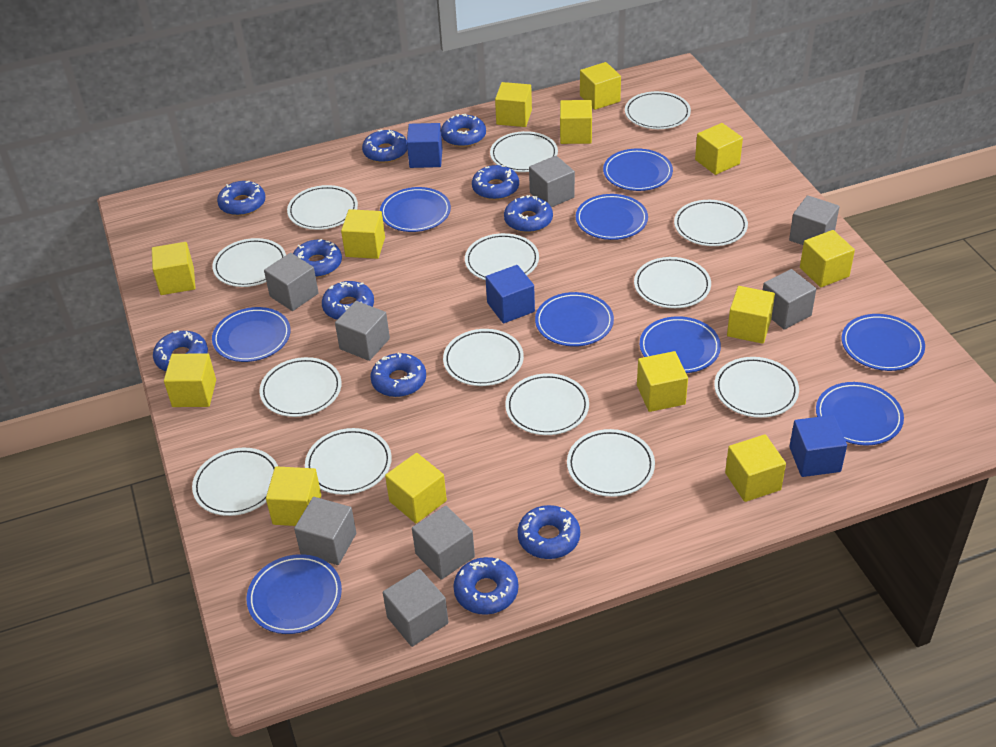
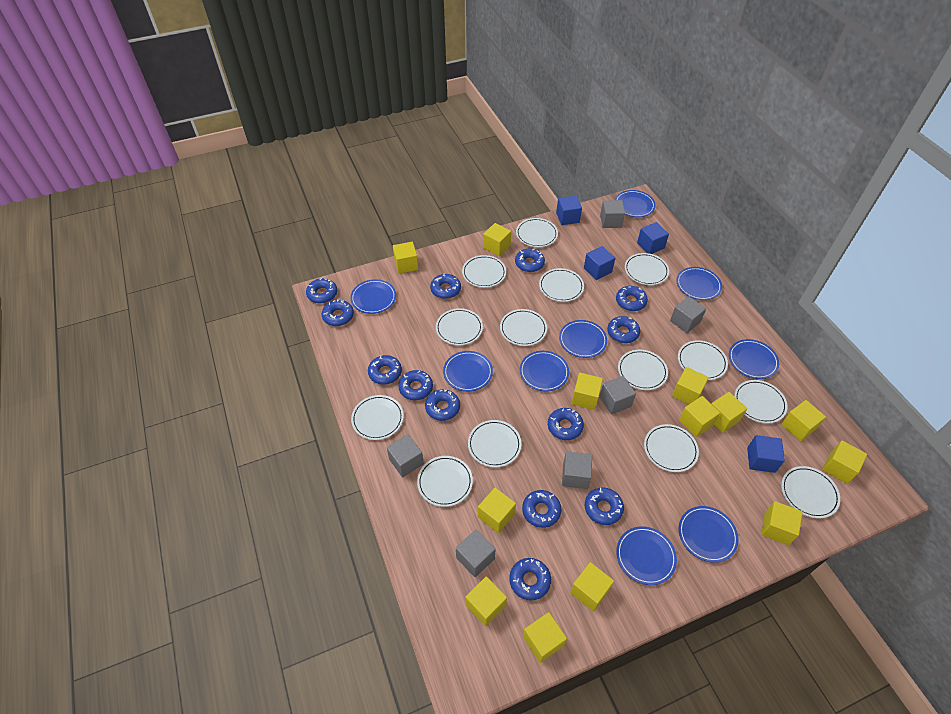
blue cube: 3 -> 4
blue donut: 11 -> 13
grey cube: 8 -> 6

